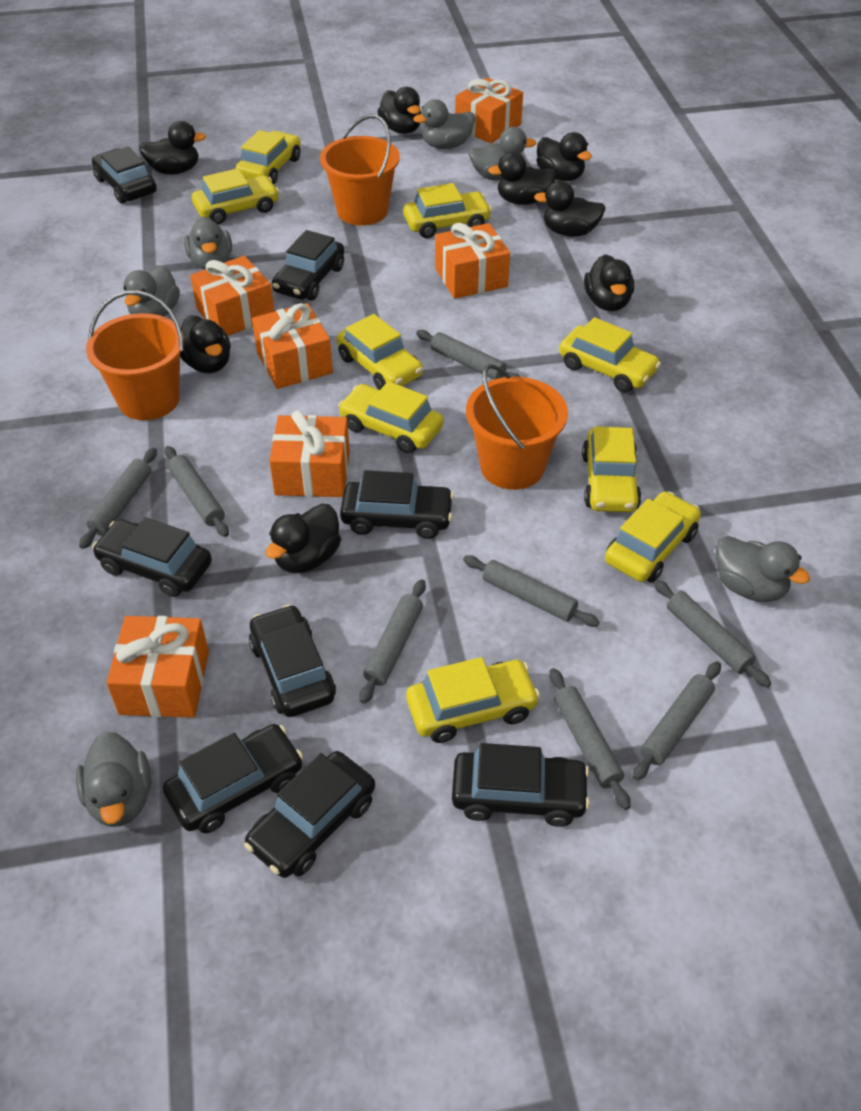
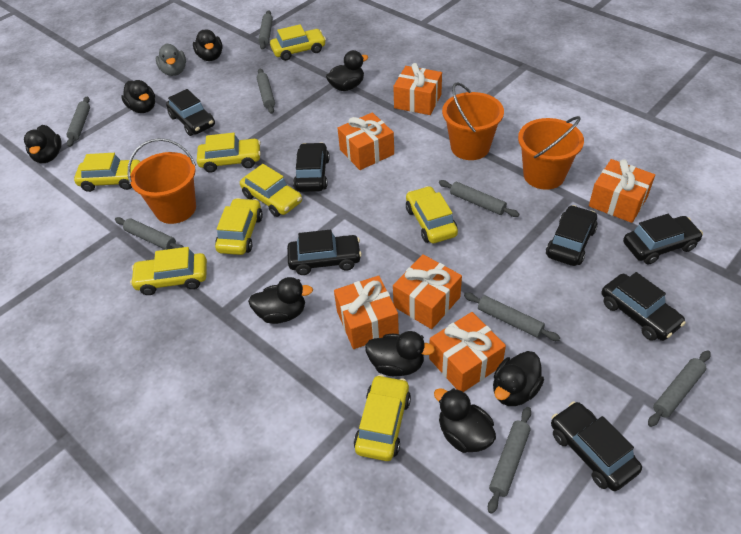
black car: 8 -> 7
grey duck: 6 -> 1
yellow car: 9 -> 8

